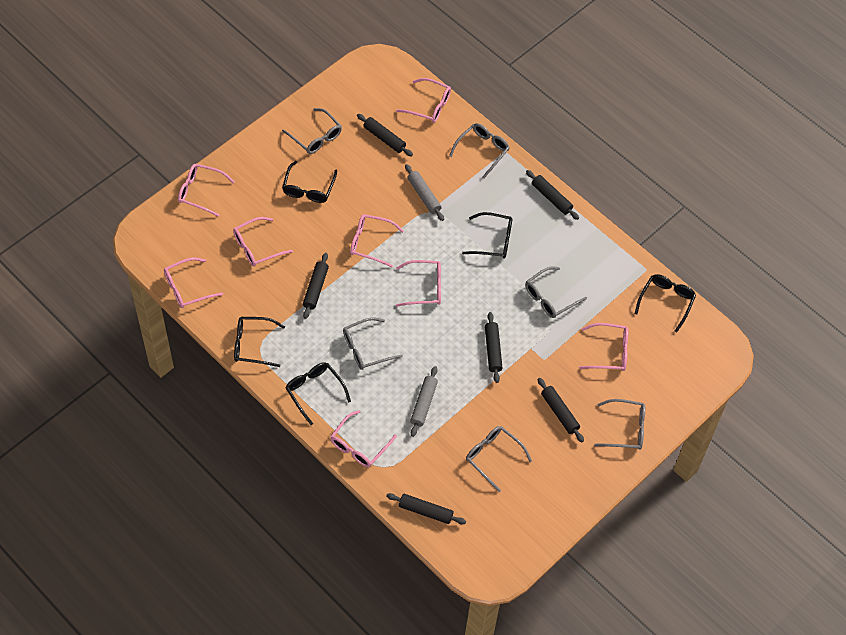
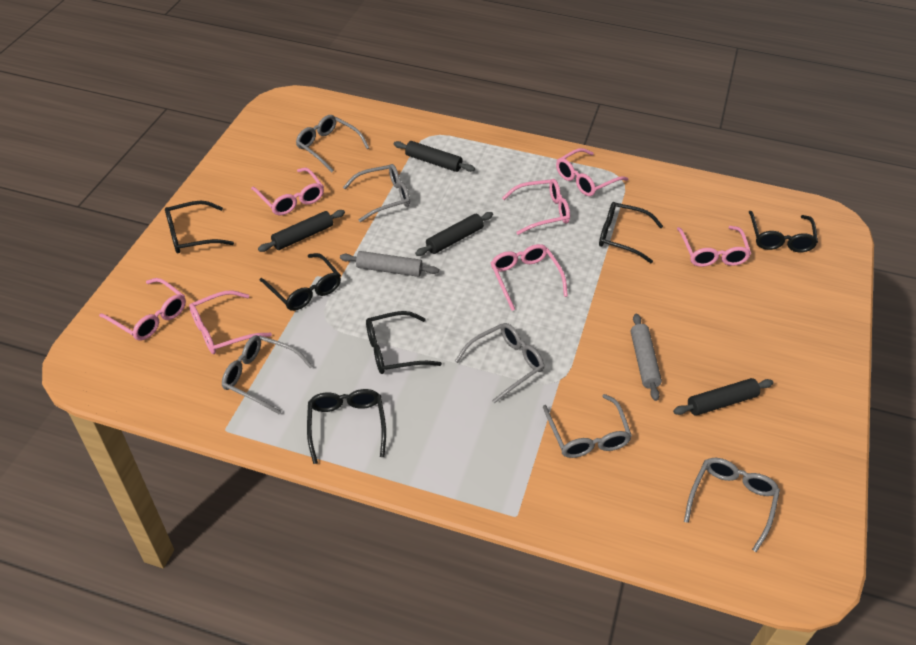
black glasses: 5 -> 6
black rolling pin: 6 -> 4
pink glasses: 8 -> 7

